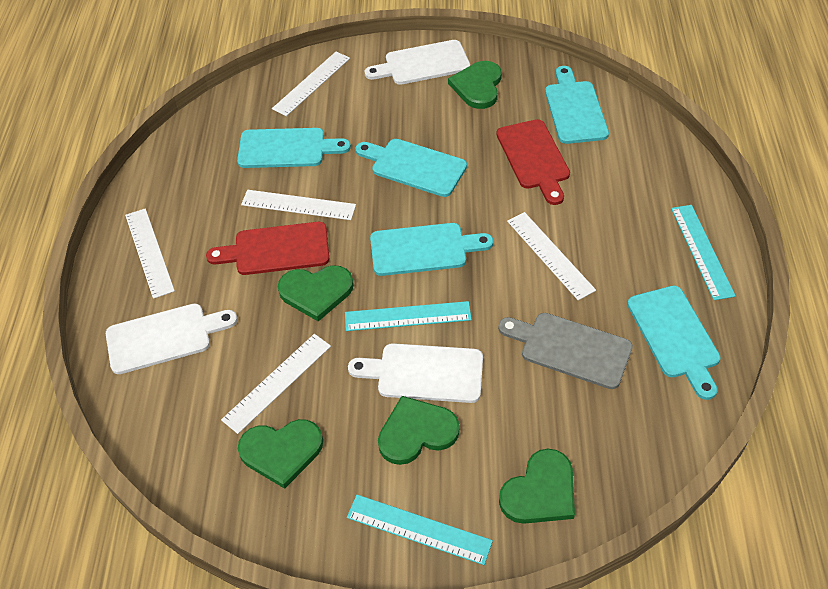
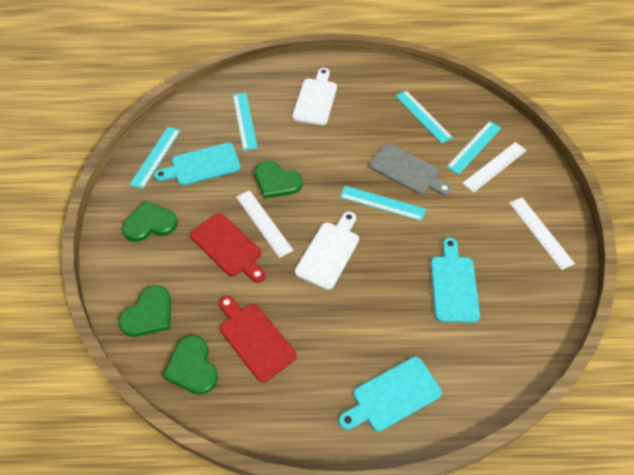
green heart: 5 -> 4
turquoise cutting board: 5 -> 3
turquoise ruler: 3 -> 5
white cutting board: 3 -> 2
white ruler: 5 -> 3

